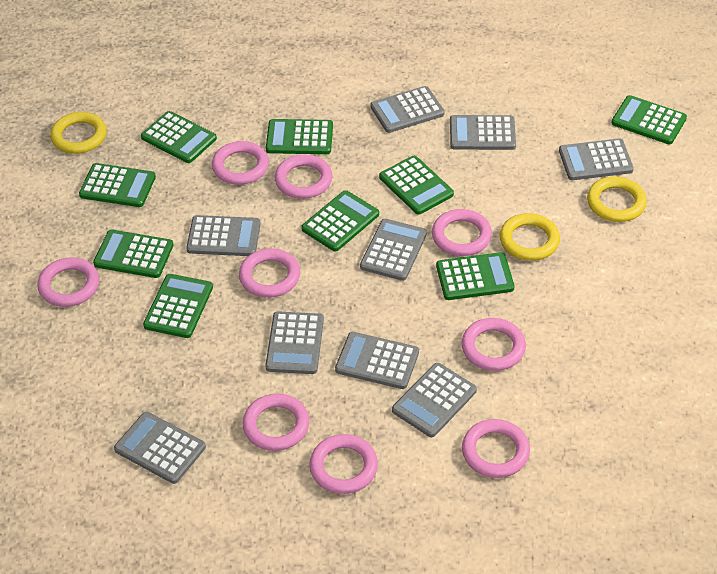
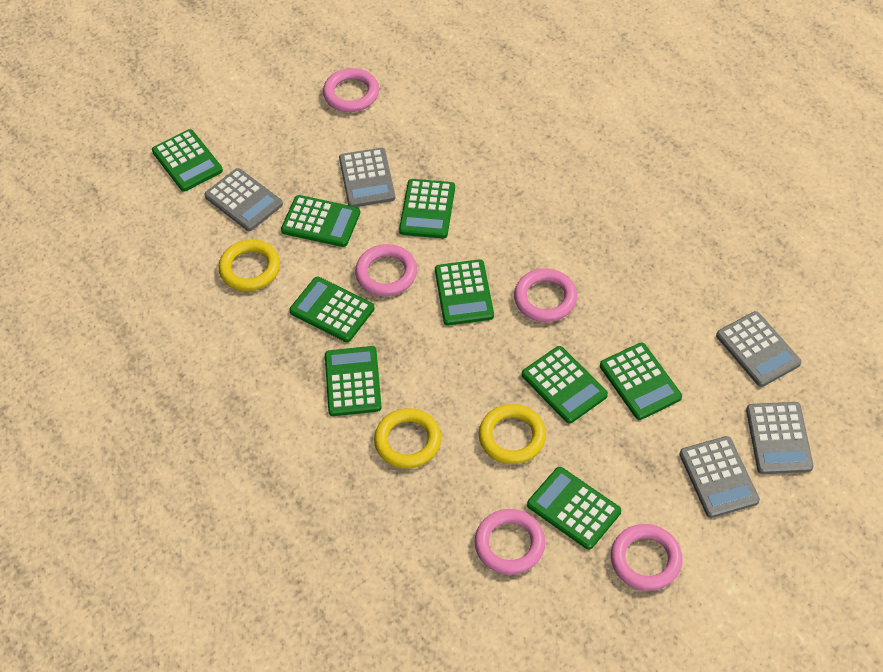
grey calculator: 9 -> 5
pink ring: 9 -> 5

